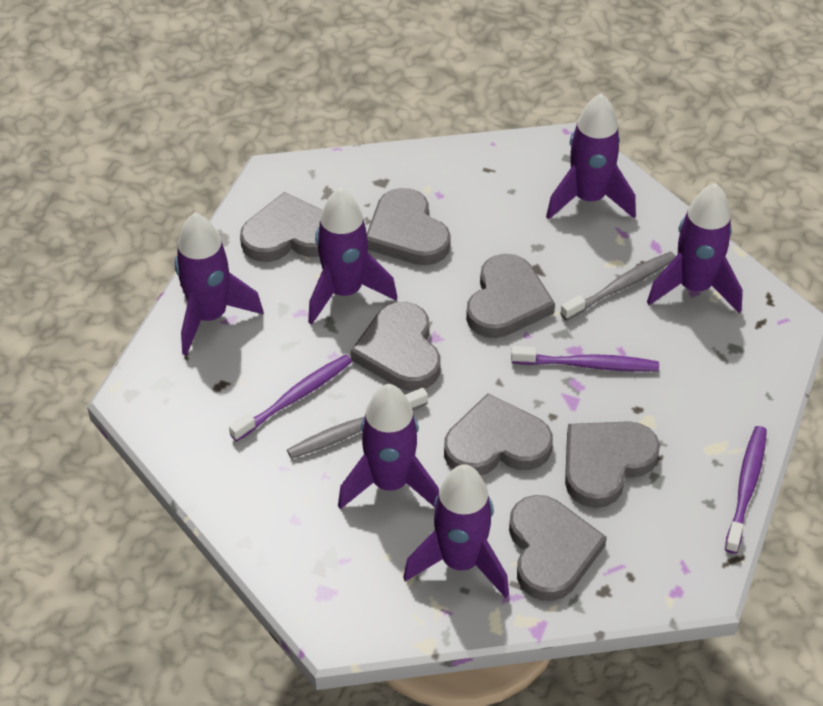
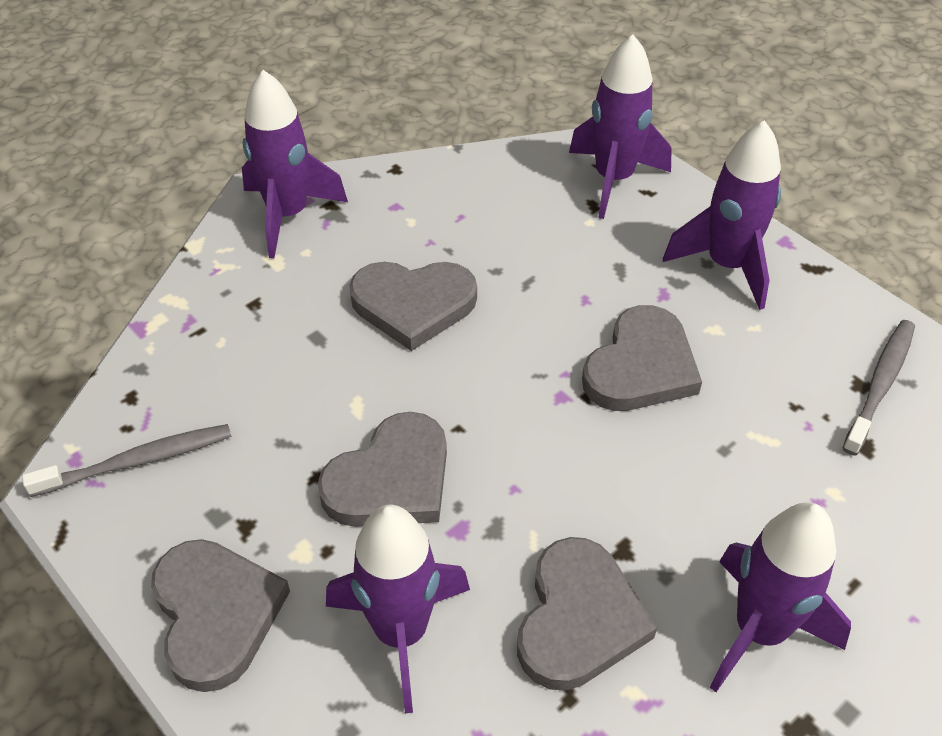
grey heart: 7 -> 5
purple rocket: 6 -> 5
purple toothbrush: 3 -> 0

